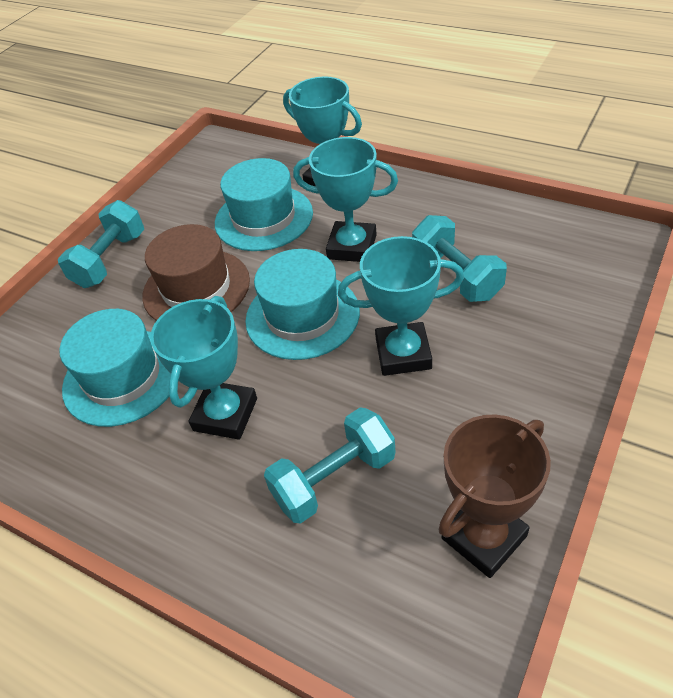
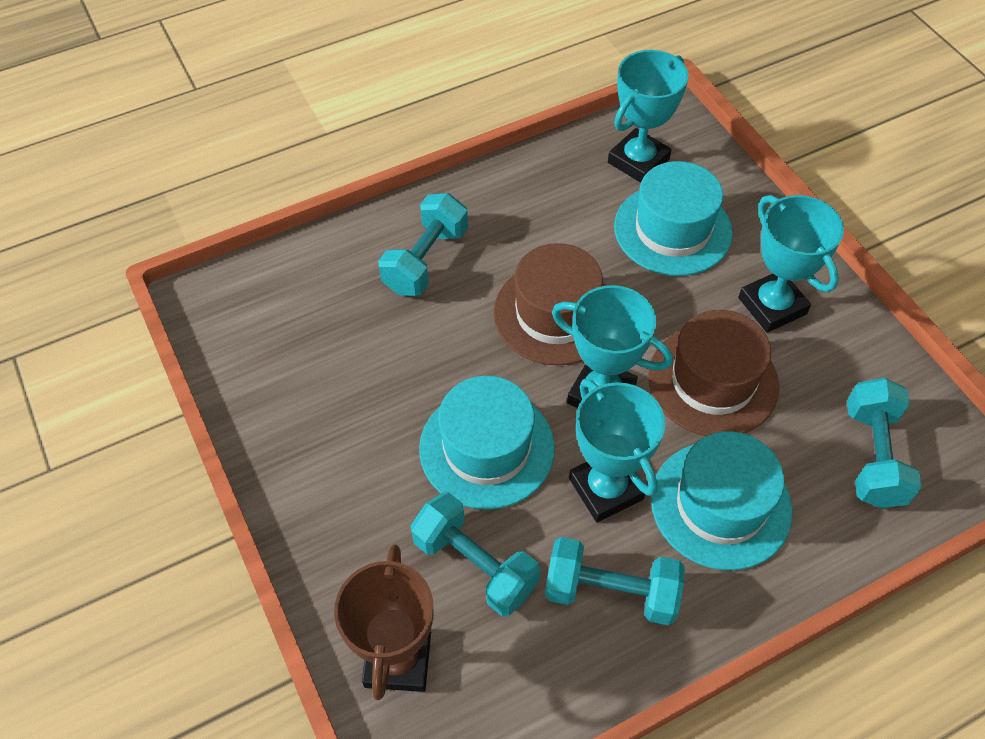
brown hat: 1 -> 2
turquoise dumbbell: 3 -> 4

